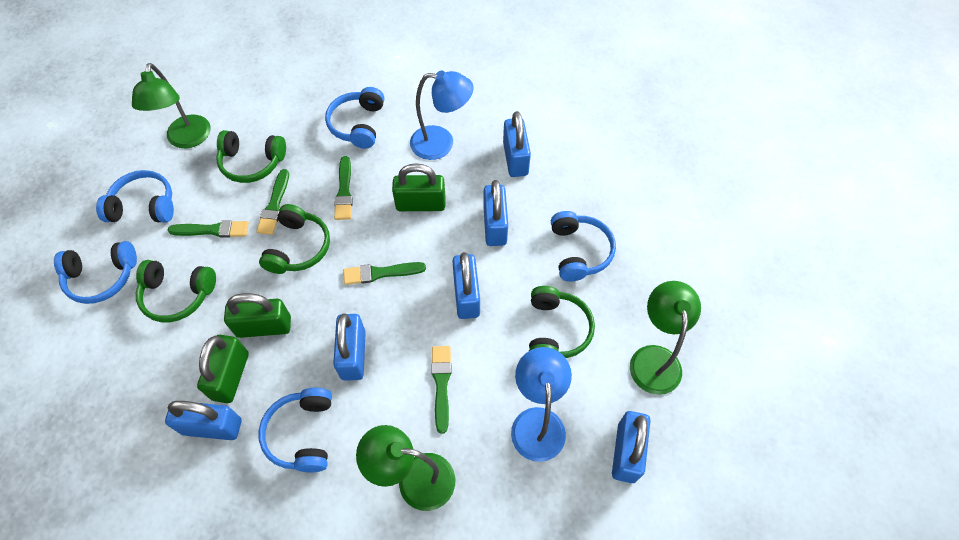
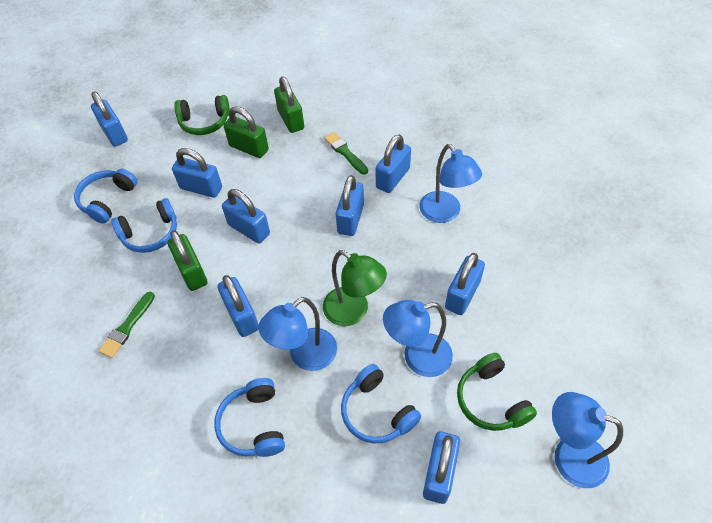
blue headphones: 5 -> 4
blue lamp: 2 -> 4
blue padlock: 6 -> 8
green brush: 5 -> 2
green headphones: 4 -> 2
green lamp: 3 -> 1

